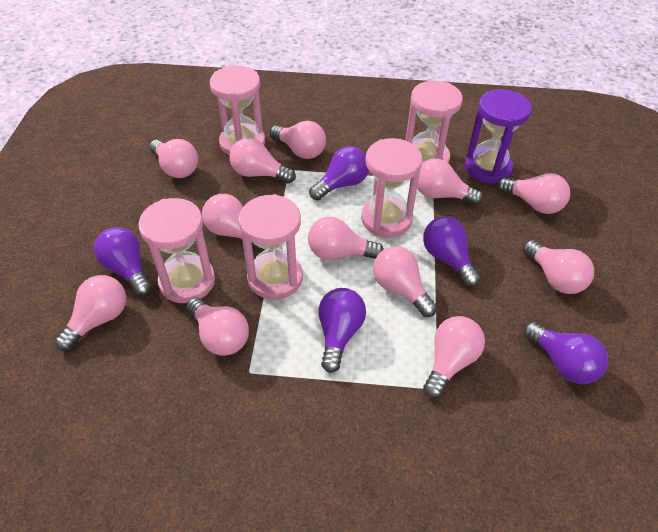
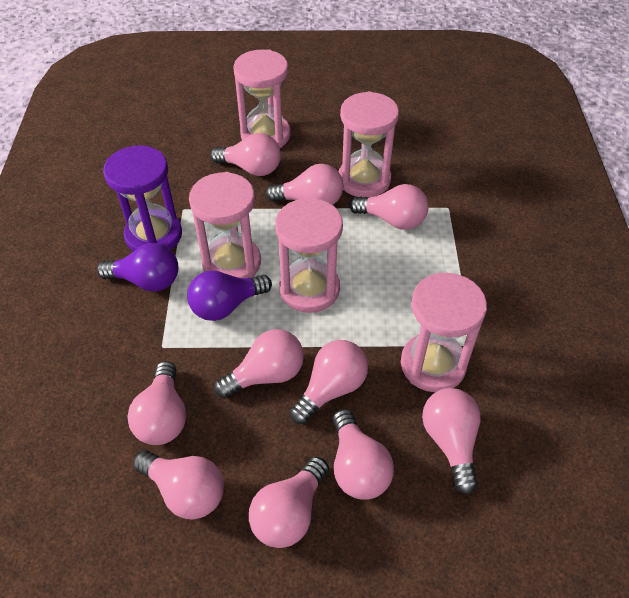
pink light bulb: 12 -> 10
purple light bulb: 5 -> 2

